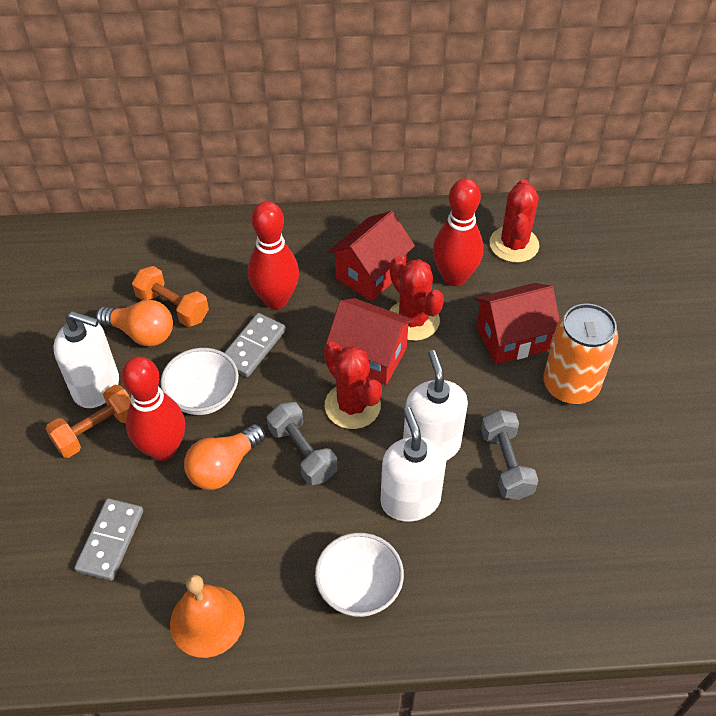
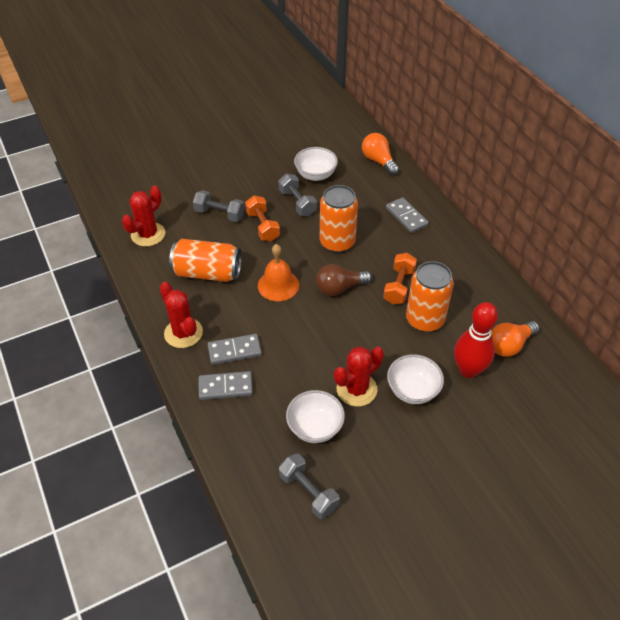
brown light bulb: 0 -> 1
grey domino: 2 -> 3
grey dumbbell: 2 -> 3
orange can: 1 -> 3
red bowling pin: 3 -> 1
red house: 3 -> 0
white bowl: 2 -> 3
white soap dispenser: 3 -> 0

